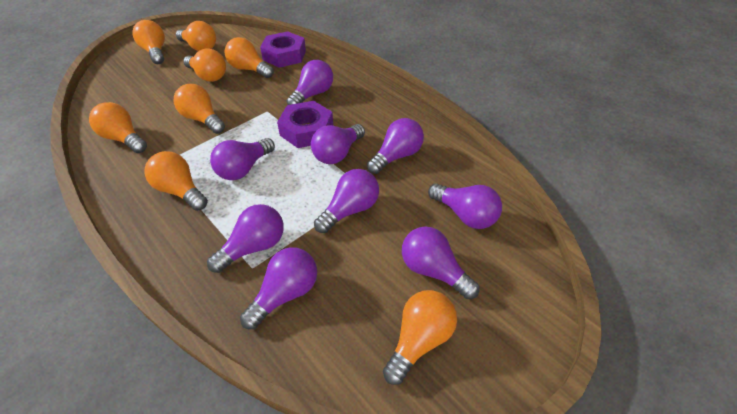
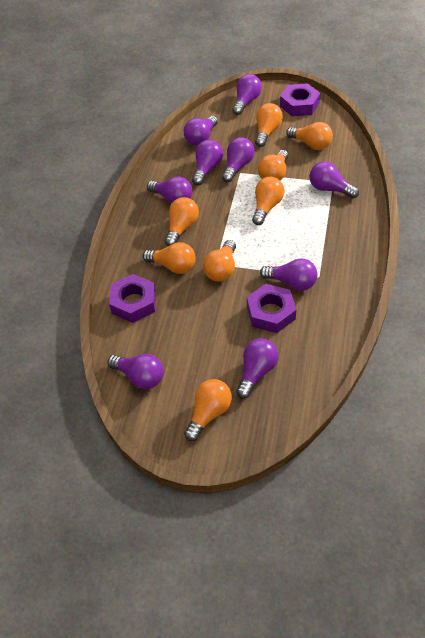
purple nut: 2 -> 3

